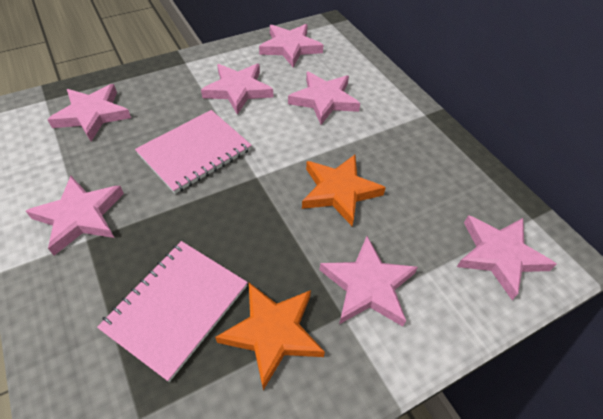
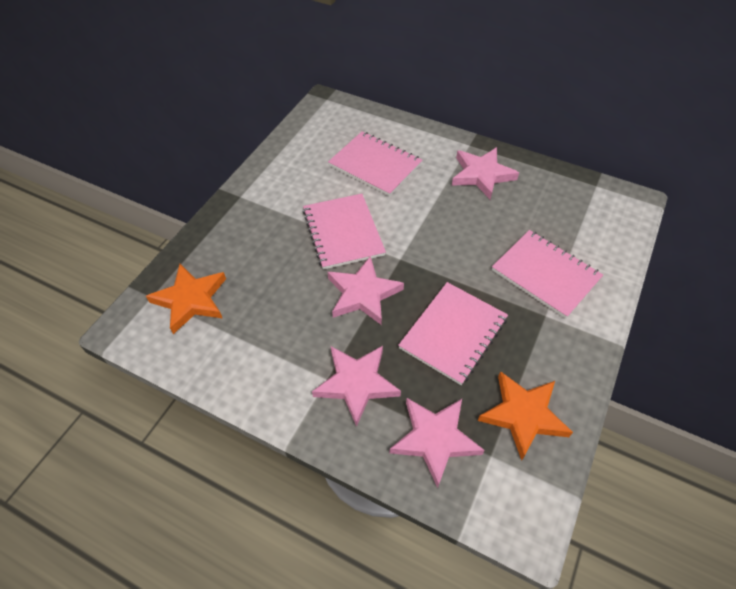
pink notebook: 2 -> 4
pink star: 7 -> 4

